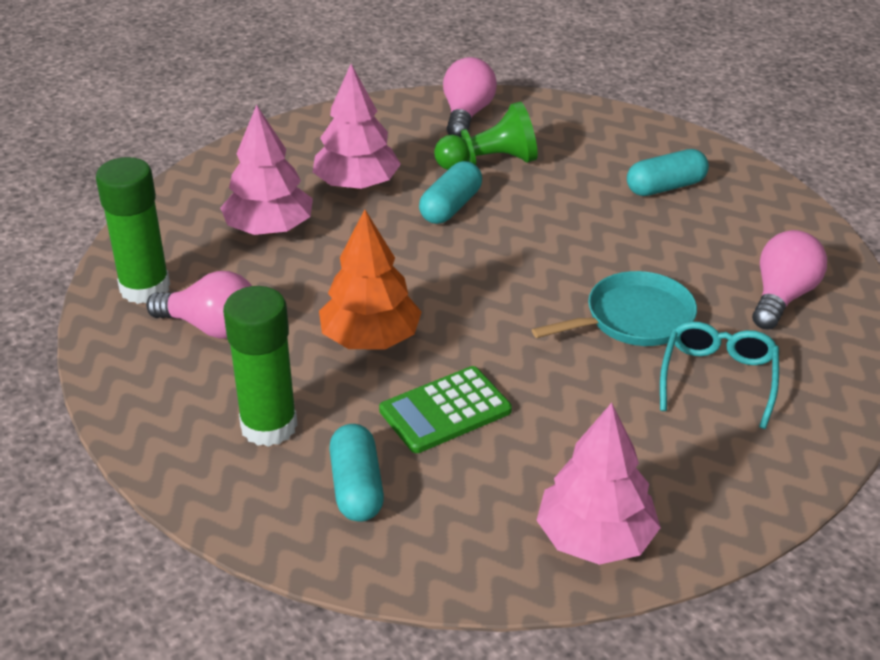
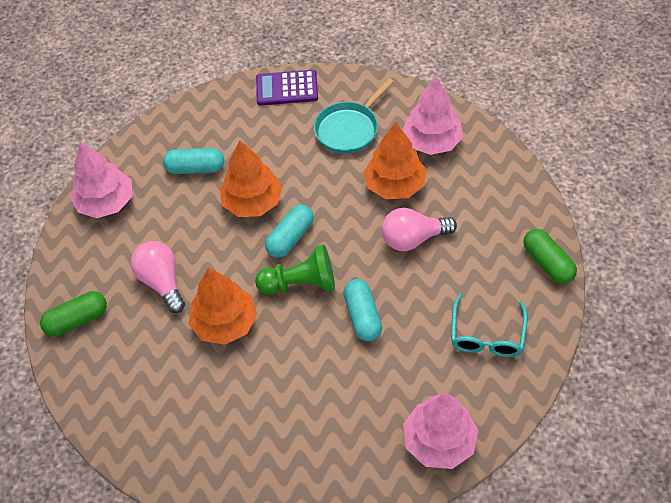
green calculator: 1 -> 0
green capsule: 0 -> 2
green glue stick: 2 -> 0
orange tree: 1 -> 3
pink light bulb: 3 -> 2
purple calculator: 0 -> 1

